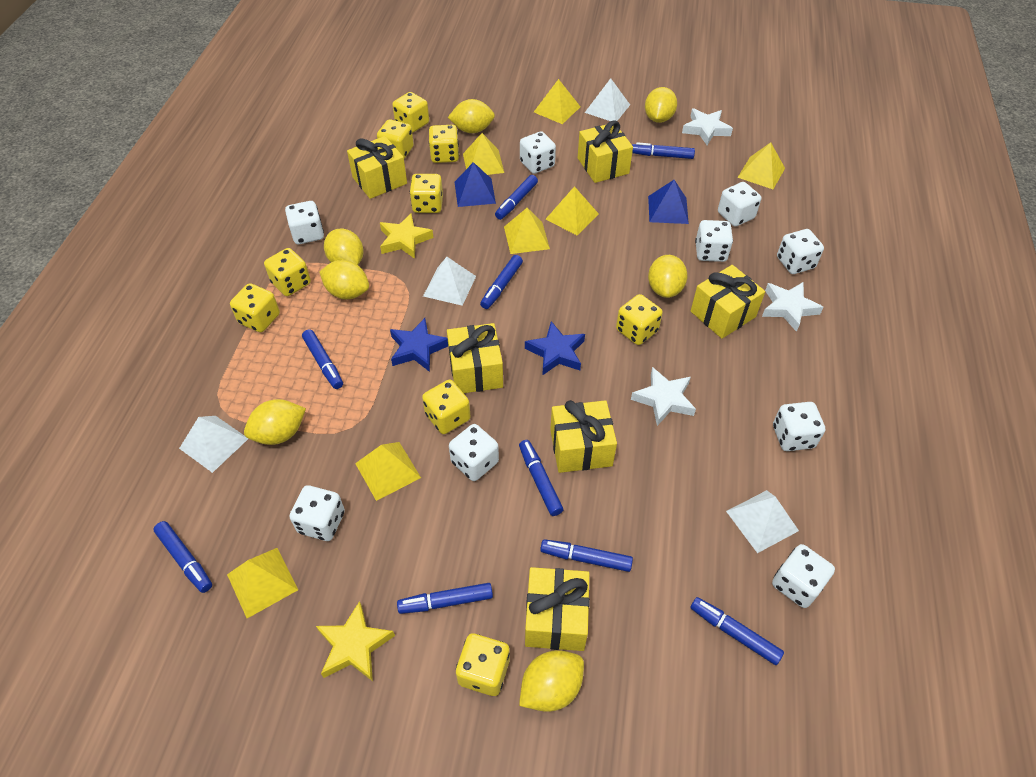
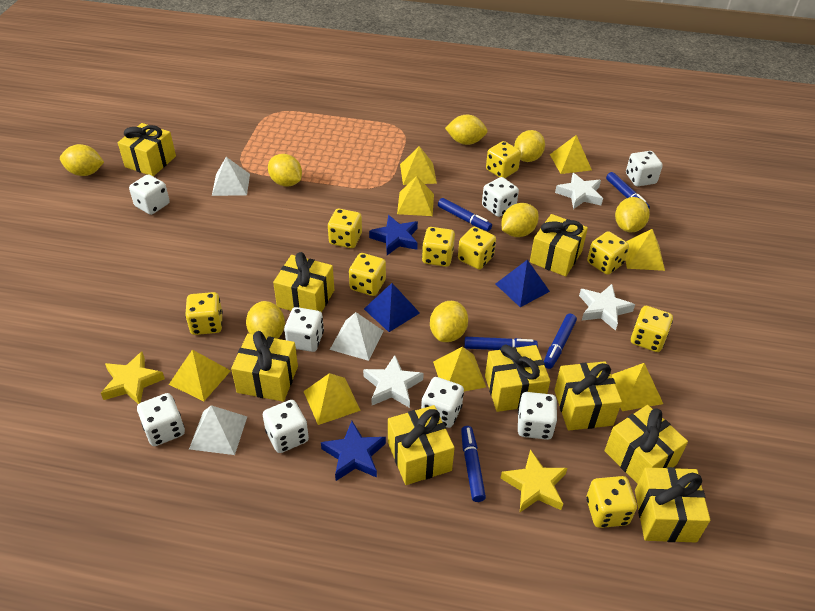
blue marker: 9 -> 5
white dice: 9 -> 8
white pyramid: 4 -> 3
yellow gift: 6 -> 9
yellow lemon: 7 -> 8
yellow pyramid: 7 -> 8

